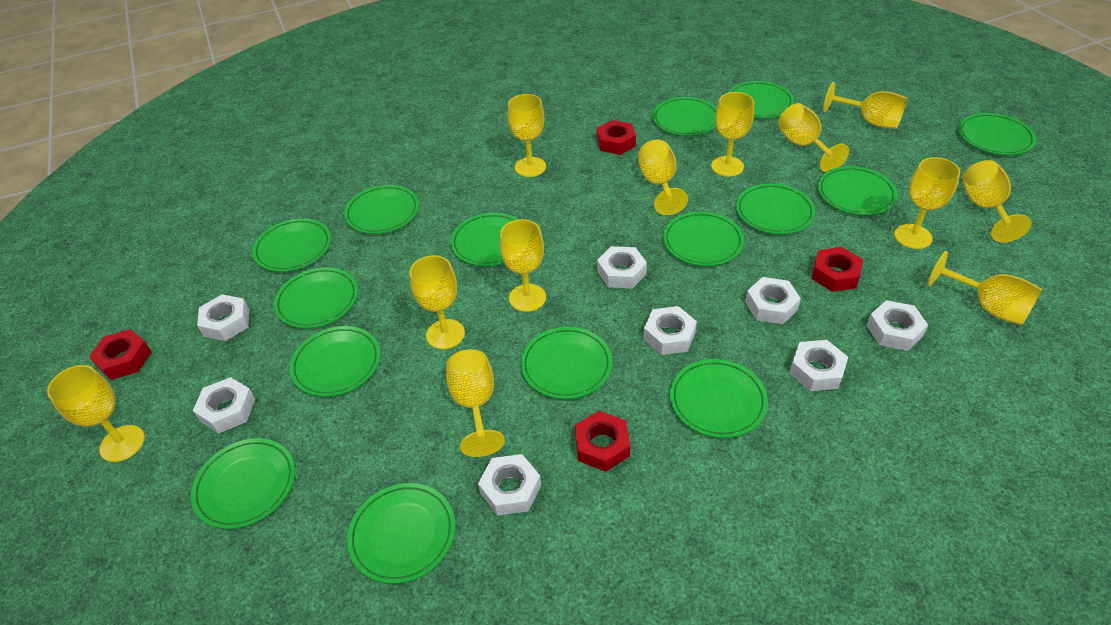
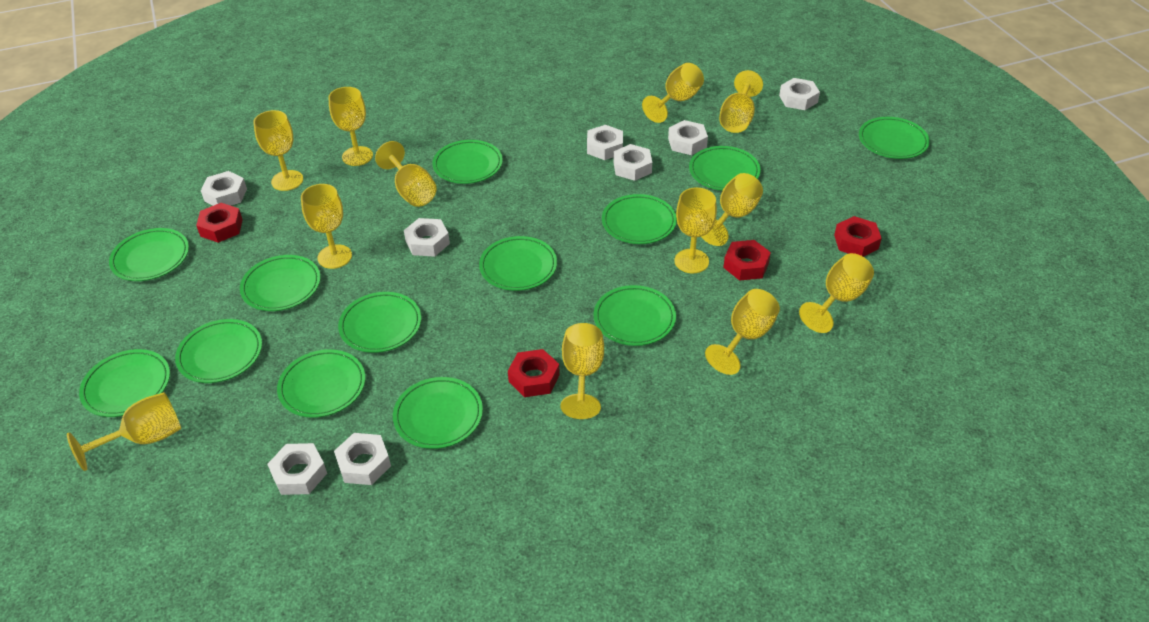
green plate: 15 -> 13

